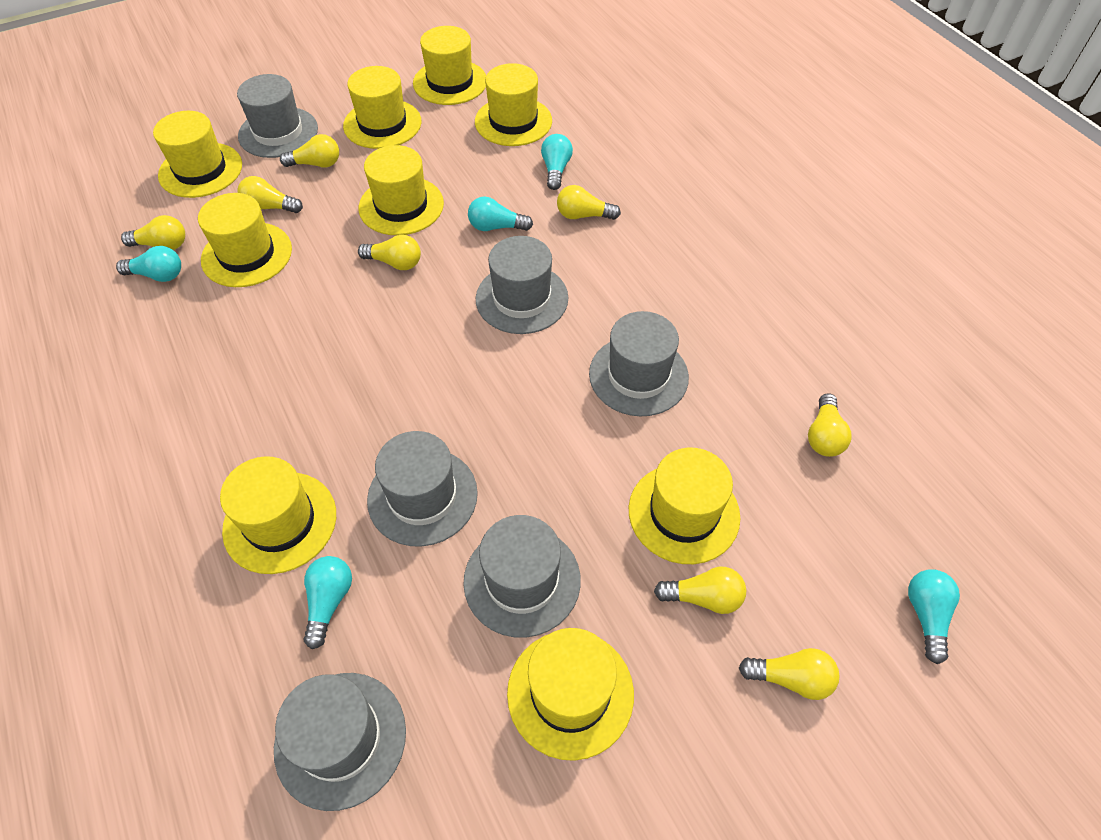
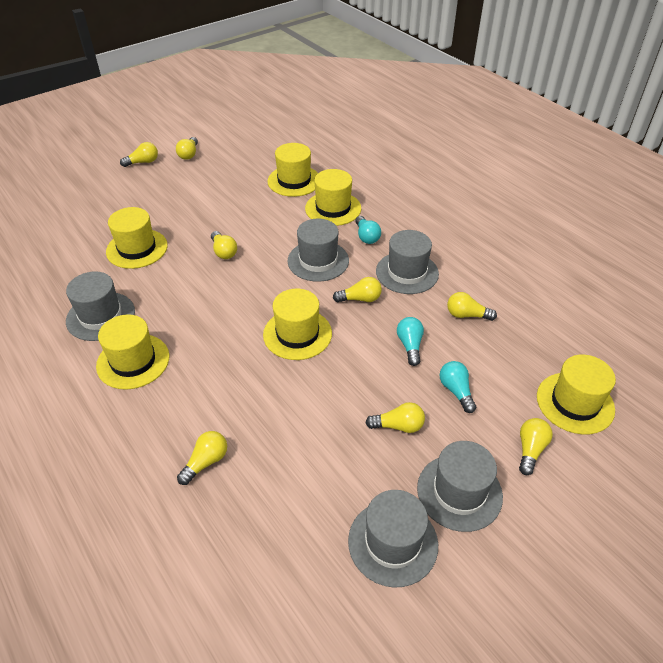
grey hat: 6 -> 5
turquoise light bulb: 5 -> 3
yellow hat: 9 -> 6

